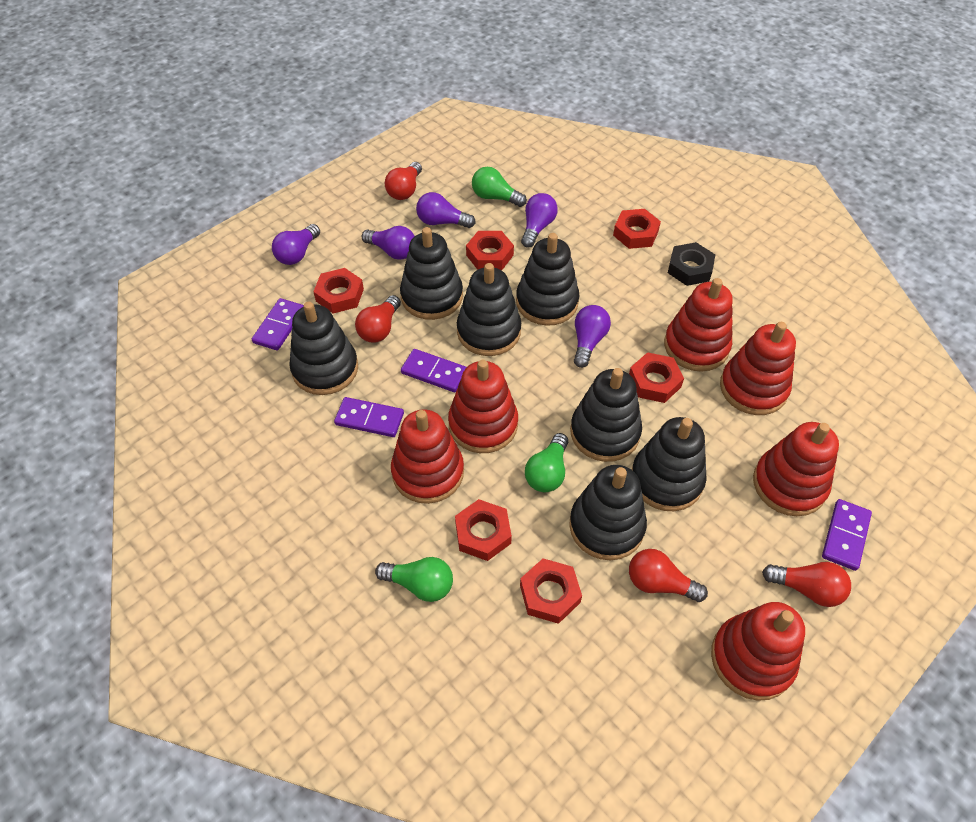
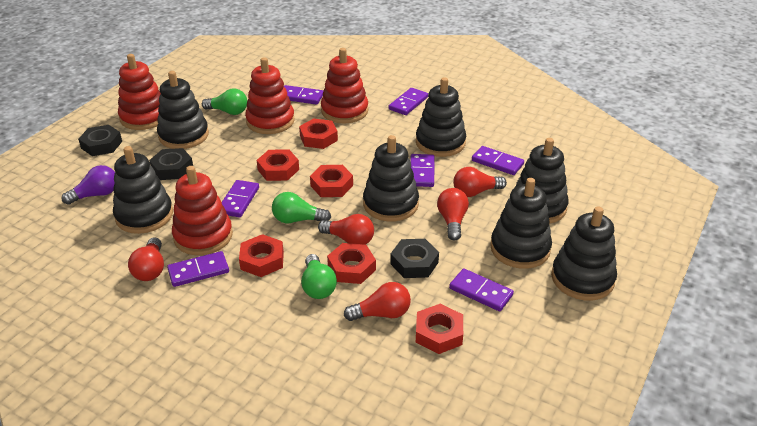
black nut: 1 -> 3
purple domino: 4 -> 7
purple light bulb: 5 -> 1
red light bulb: 4 -> 5
red stacking toy: 6 -> 4

